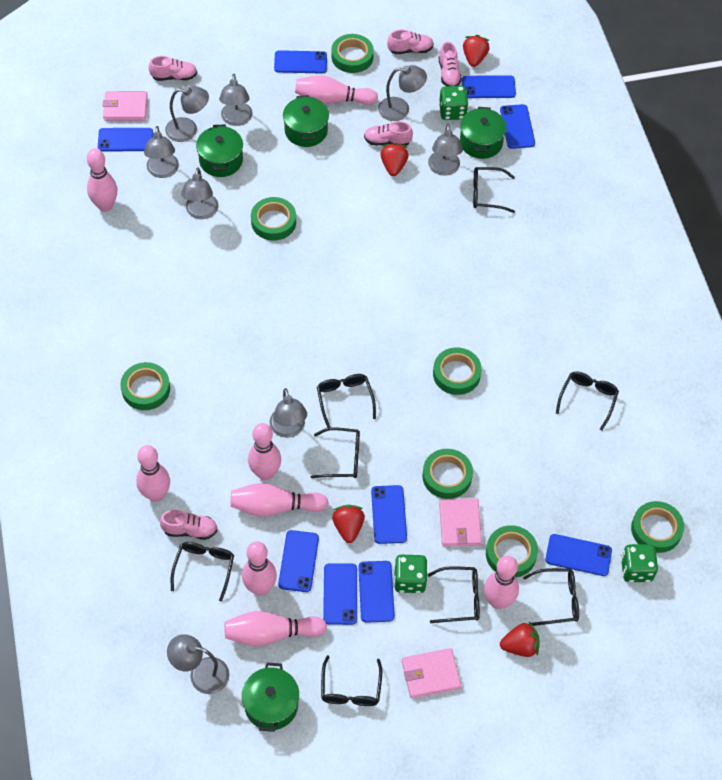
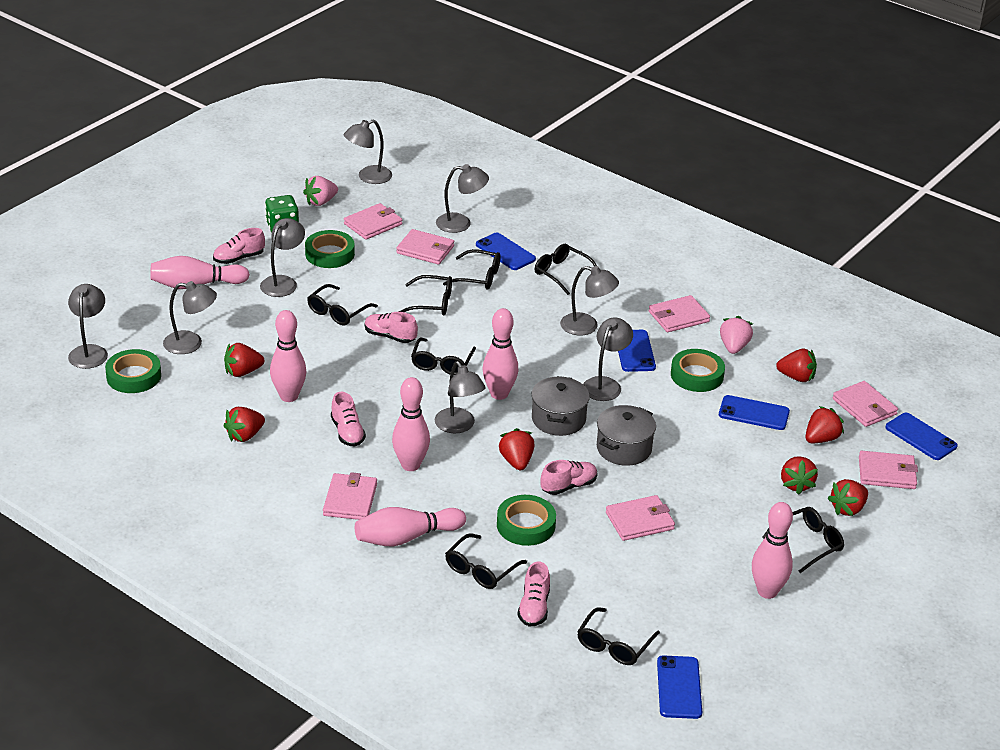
blue phone: 9 -> 5
green dice: 3 -> 1
green pot: 4 -> 0
green tape: 7 -> 4
grey pot: 0 -> 2
pink bowling pin: 8 -> 6
pink strawberry: 0 -> 2
pink wallet: 3 -> 7
red strawberry: 4 -> 7

